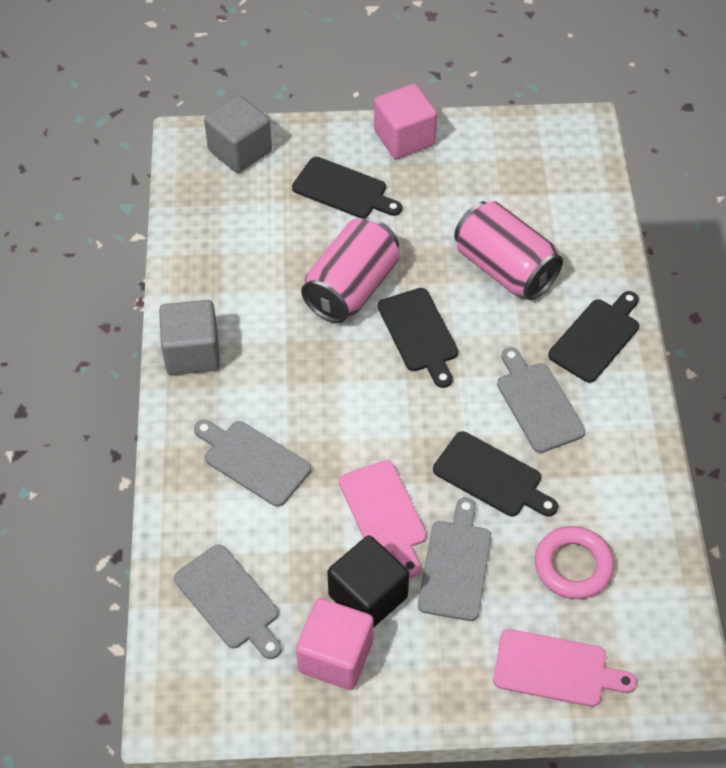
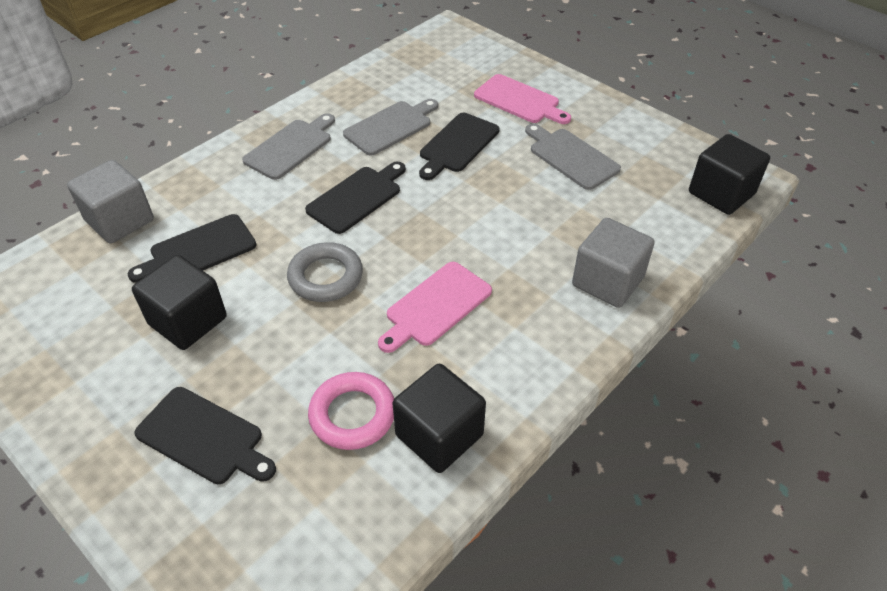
black cube: 1 -> 3
grey cutting board: 4 -> 3
grey ring: 0 -> 1
pink can: 2 -> 0
pink cube: 2 -> 0

